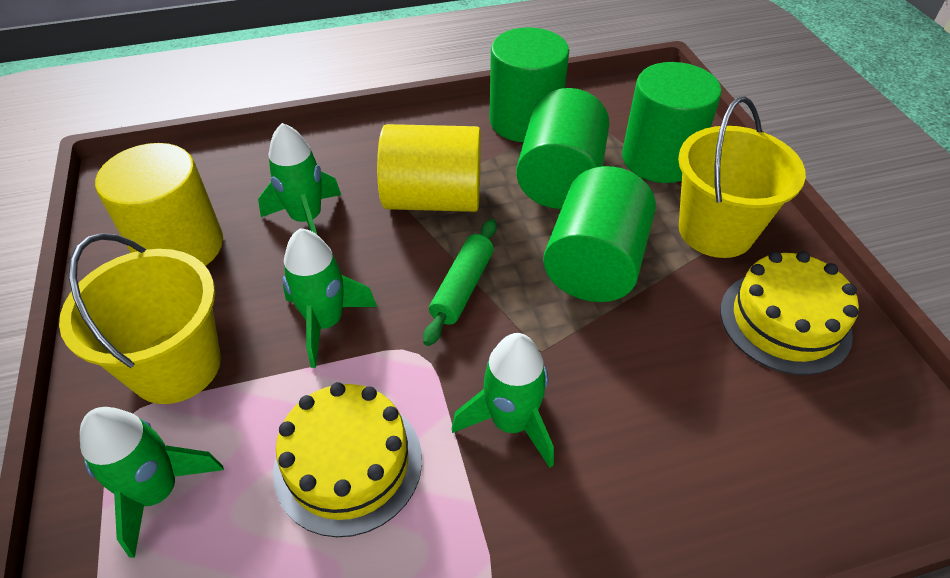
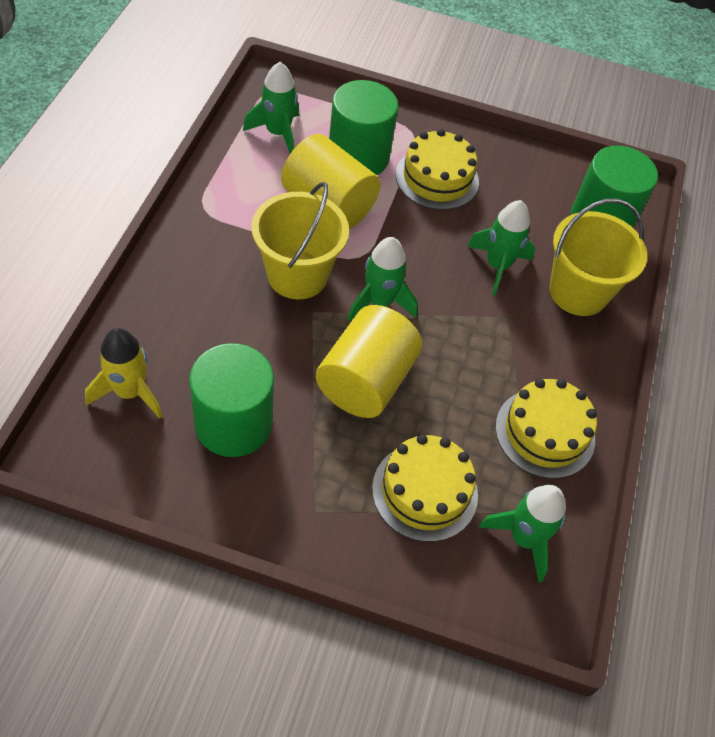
green cylinder: 4 -> 3
green rolling pin: 1 -> 0
yellow cake: 2 -> 3
yellow rocket: 0 -> 1

